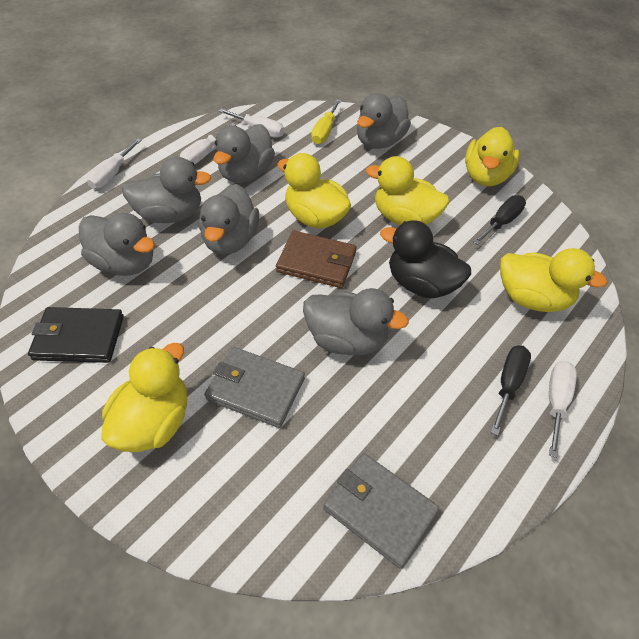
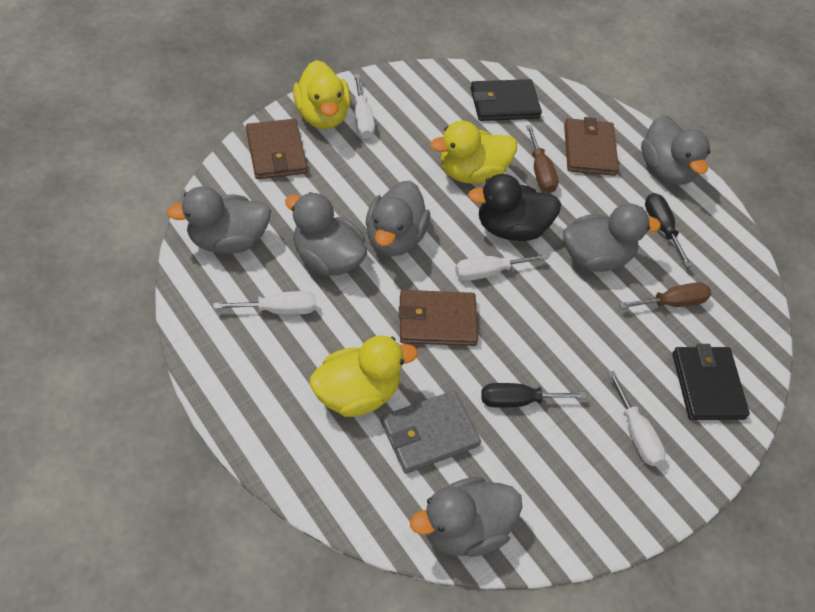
black wallet: 1 -> 2
brown screwdriver: 0 -> 2
brown wallet: 1 -> 3
grey wallet: 2 -> 1
yellow duck: 5 -> 3
yellow screwdriver: 1 -> 0

